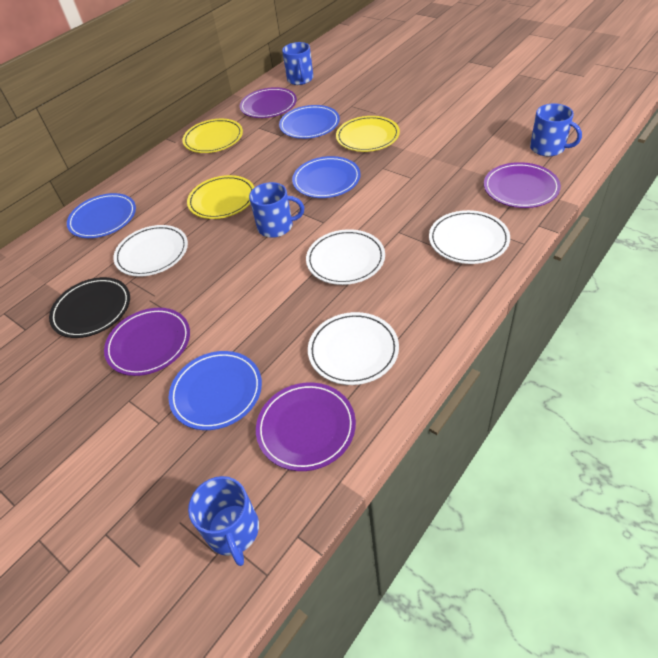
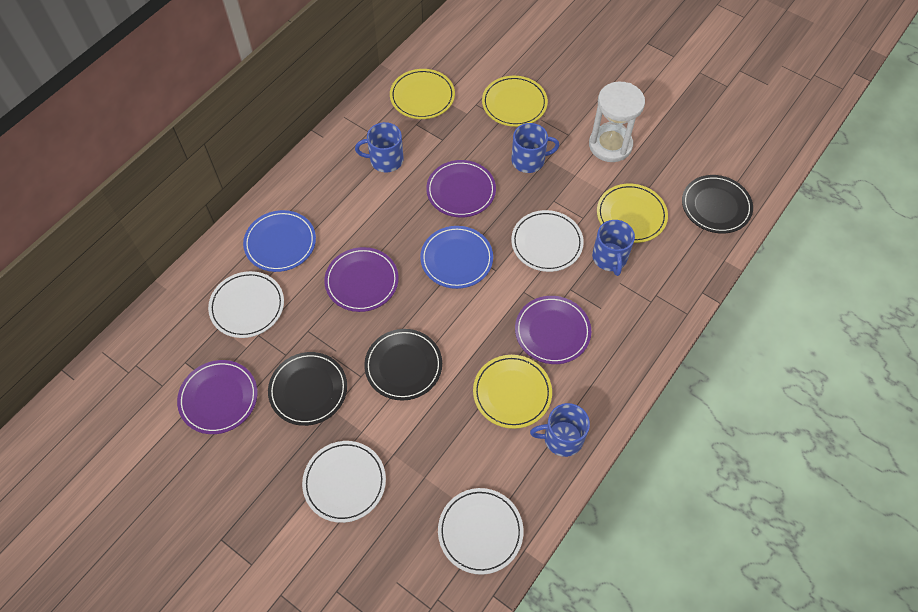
black plate: 1 -> 3
blue plate: 4 -> 2
white hourglass: 0 -> 1
yellow plate: 3 -> 4

